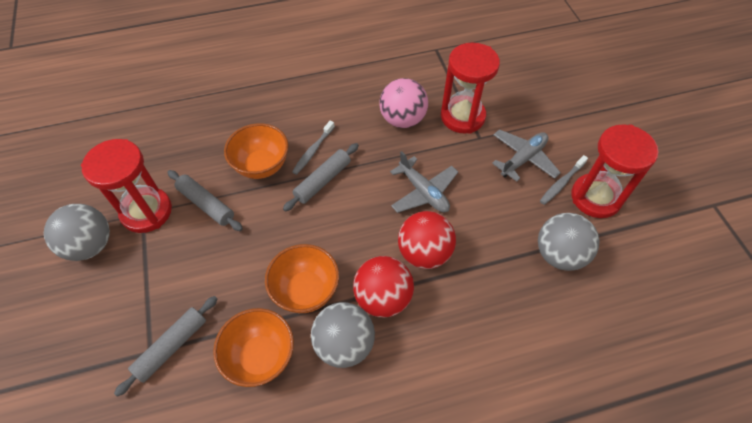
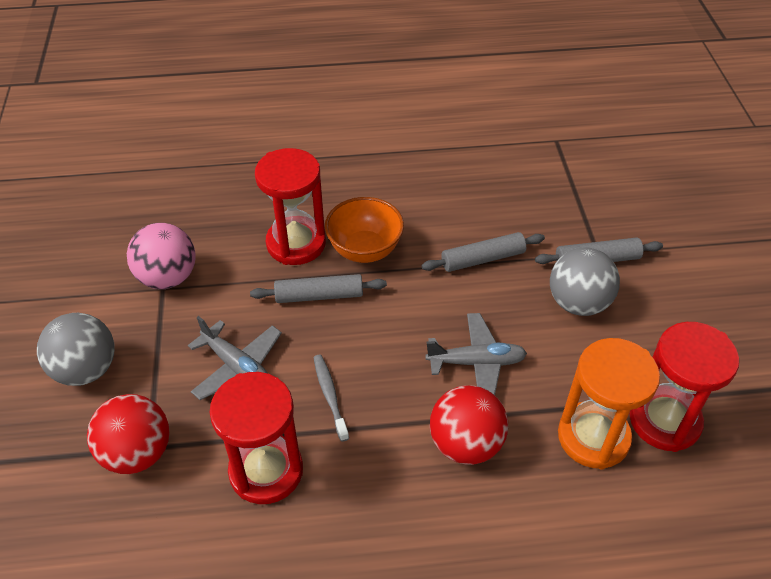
grey ball: 3 -> 2
grey toothbrush: 2 -> 1
orange bowl: 3 -> 1
orange hourglass: 0 -> 1

